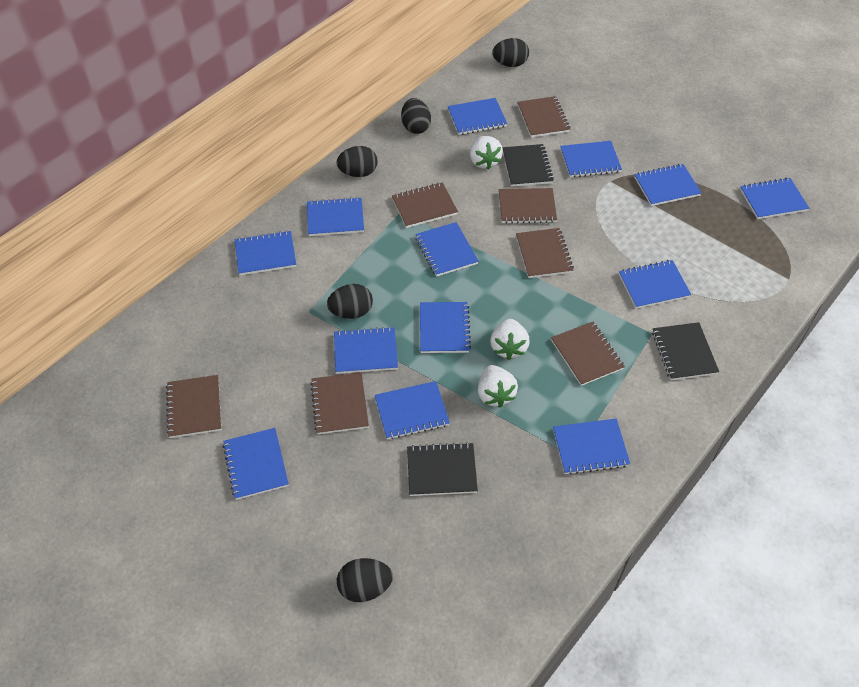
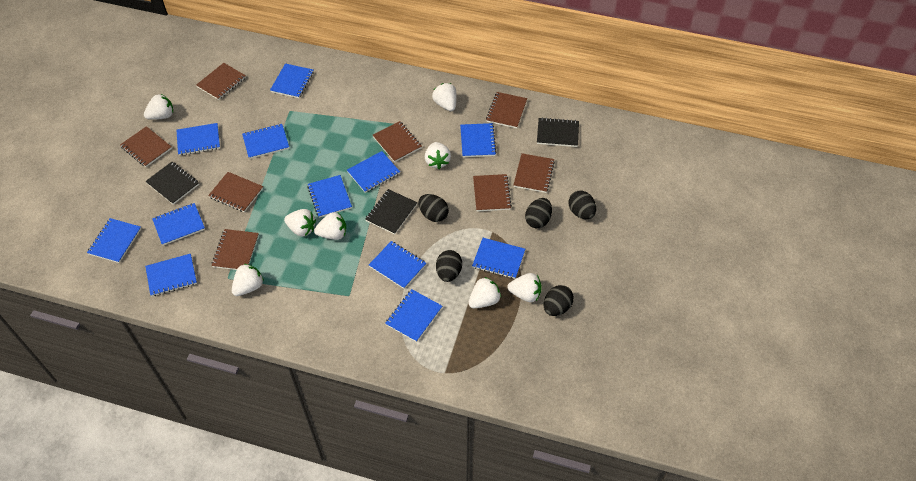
blue notebook: 13 -> 12
brown notebook: 7 -> 8
white strawberry: 3 -> 8

